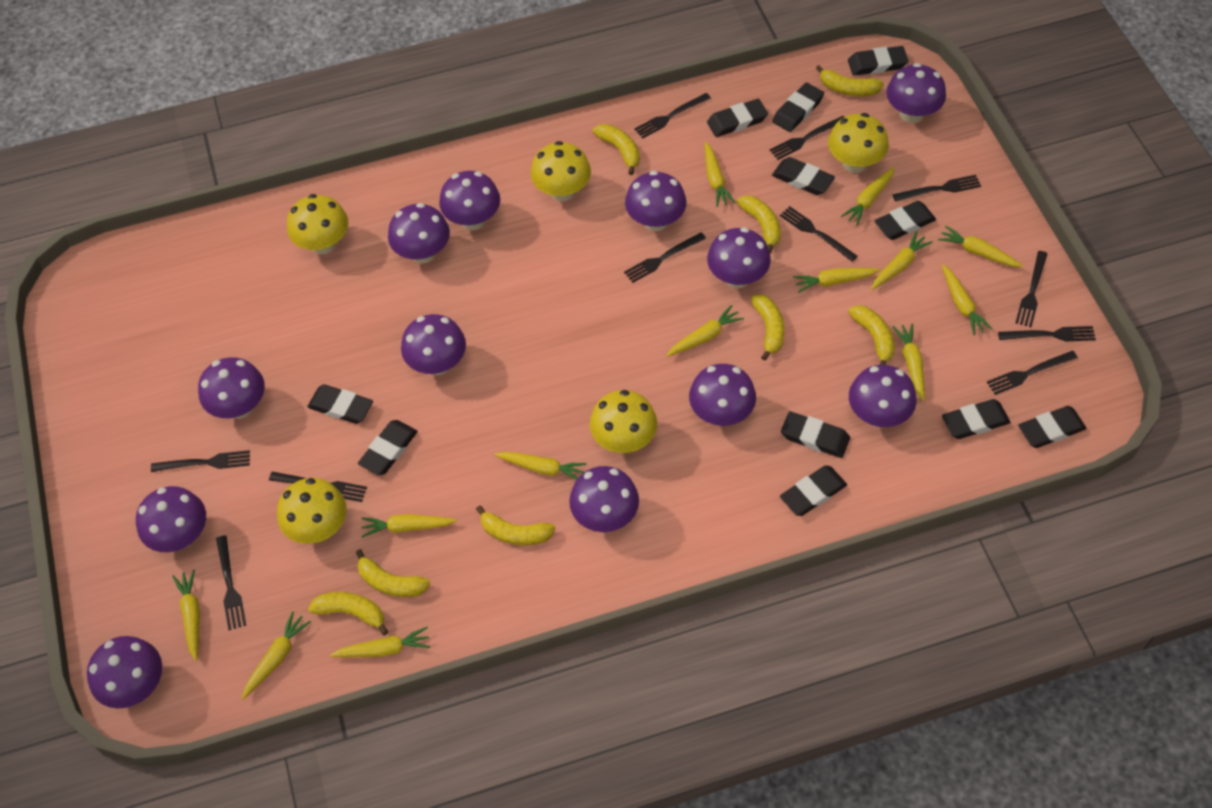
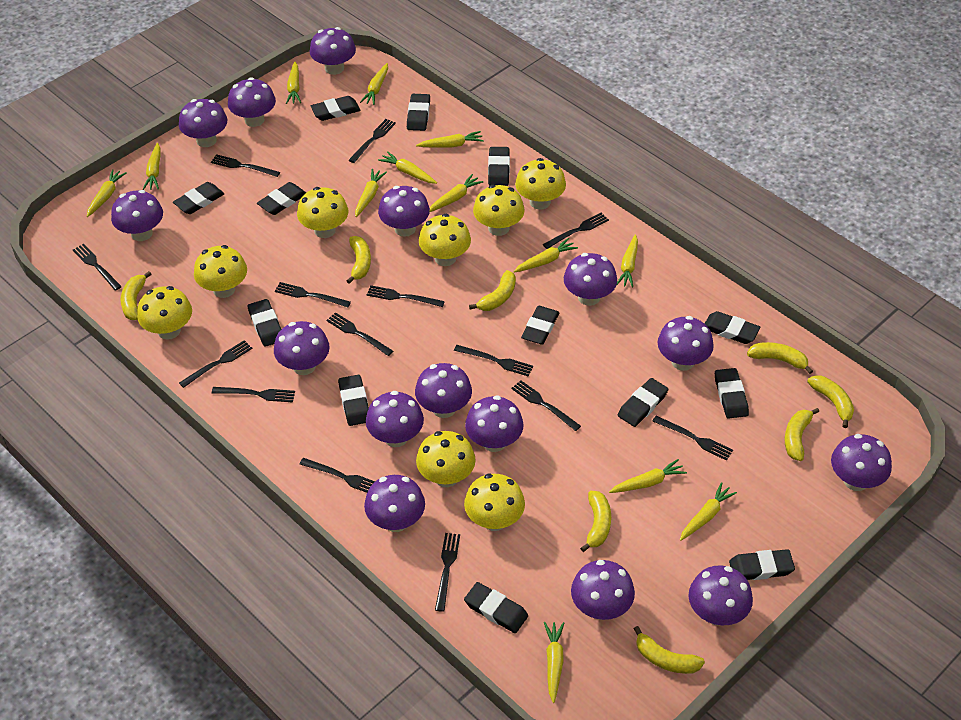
black eraser: 11 -> 13
black fork: 11 -> 14
purple mushroom: 12 -> 15
yellow mushroom: 5 -> 8

